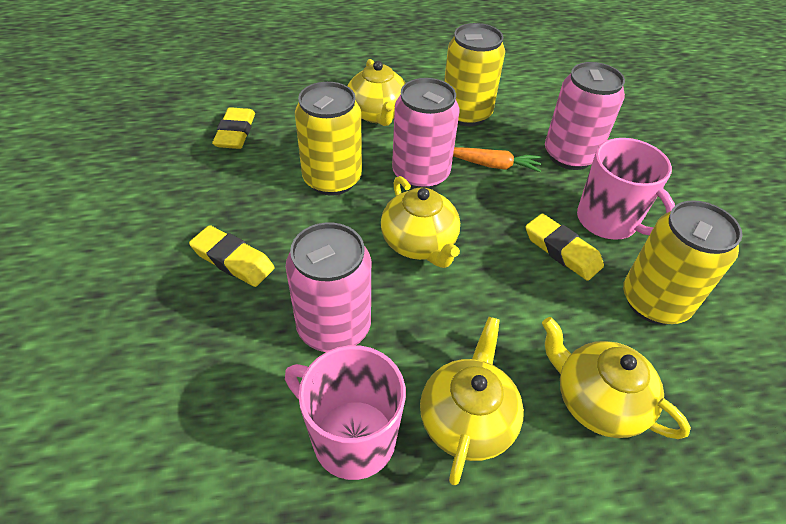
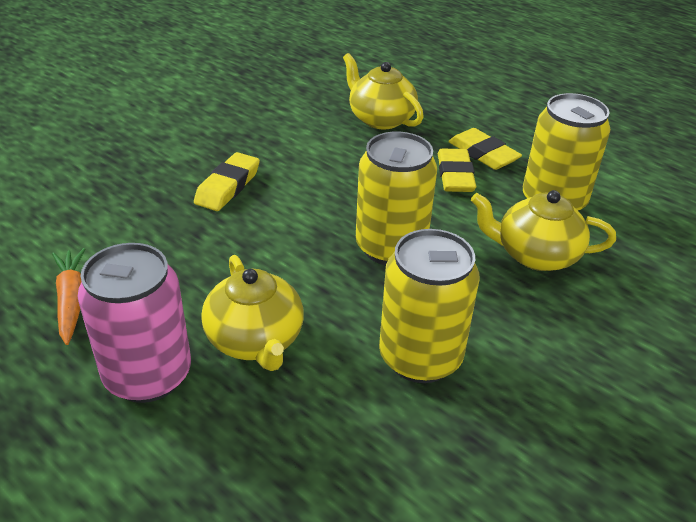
pink can: 3 -> 1
pink mug: 2 -> 0
yellow teapot: 4 -> 3

